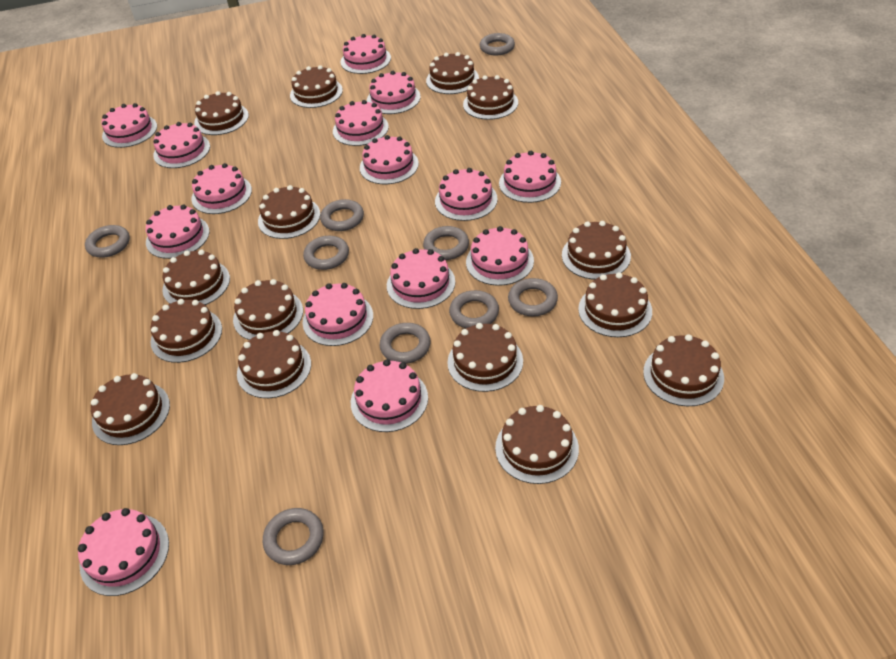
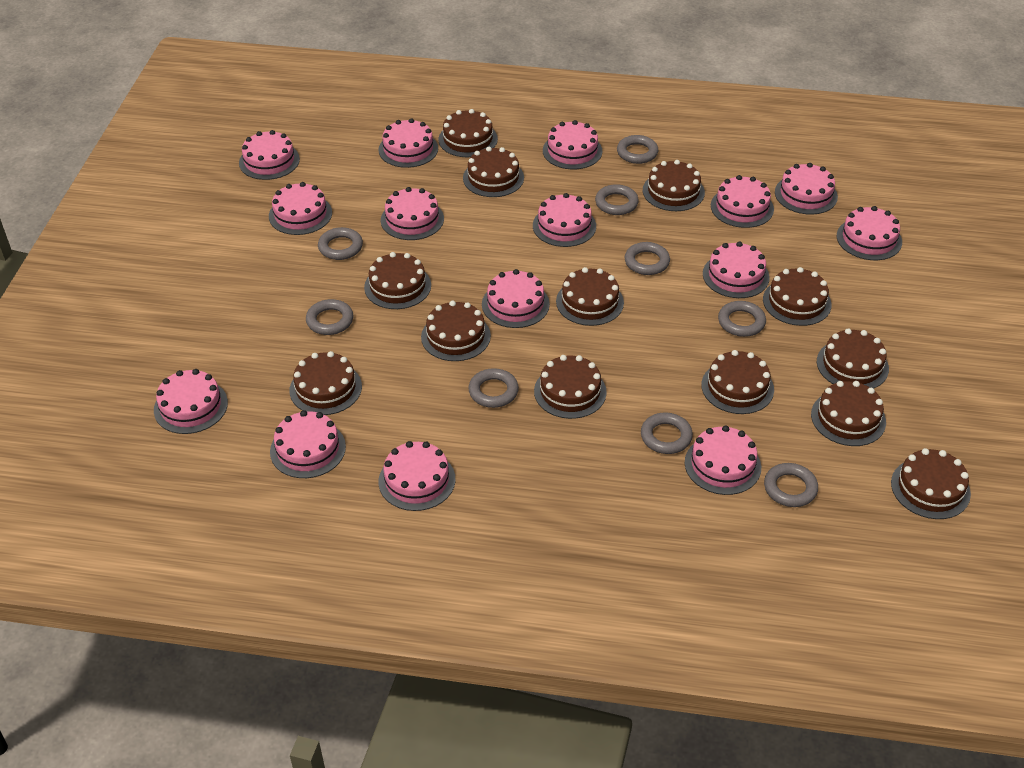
brown cake: 15 -> 13

